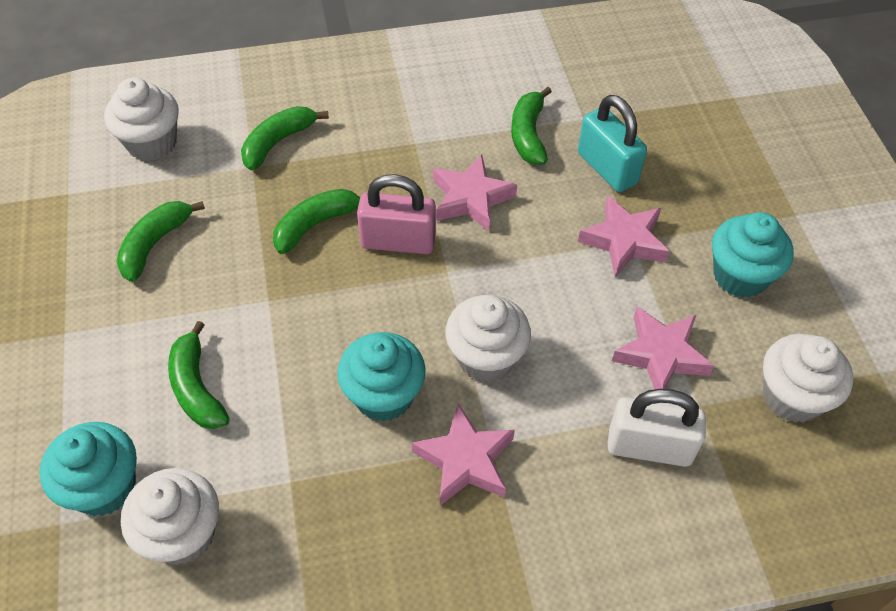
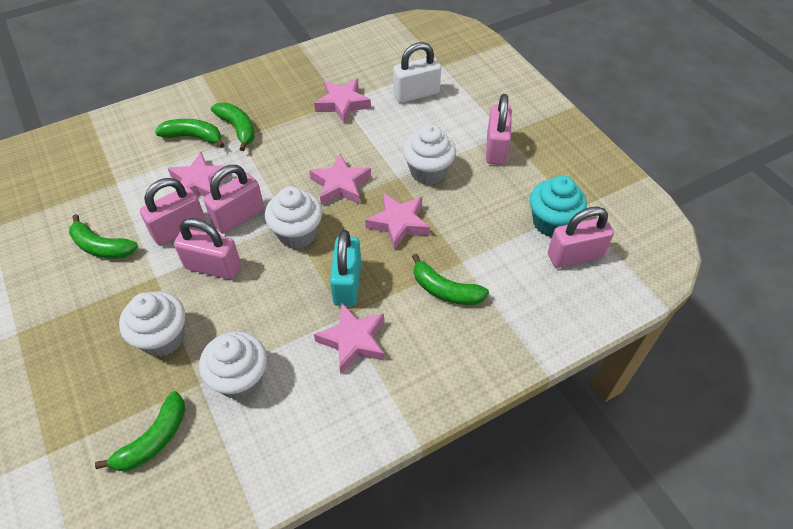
pink padlock: 1 -> 5
pink star: 4 -> 5
turquoise cupcake: 3 -> 1

